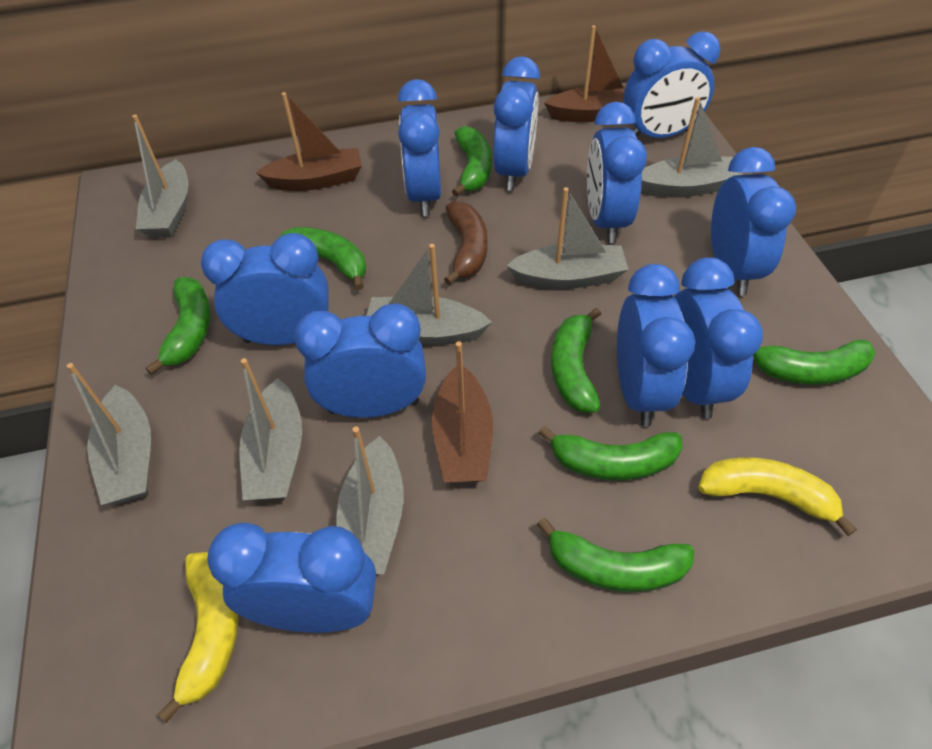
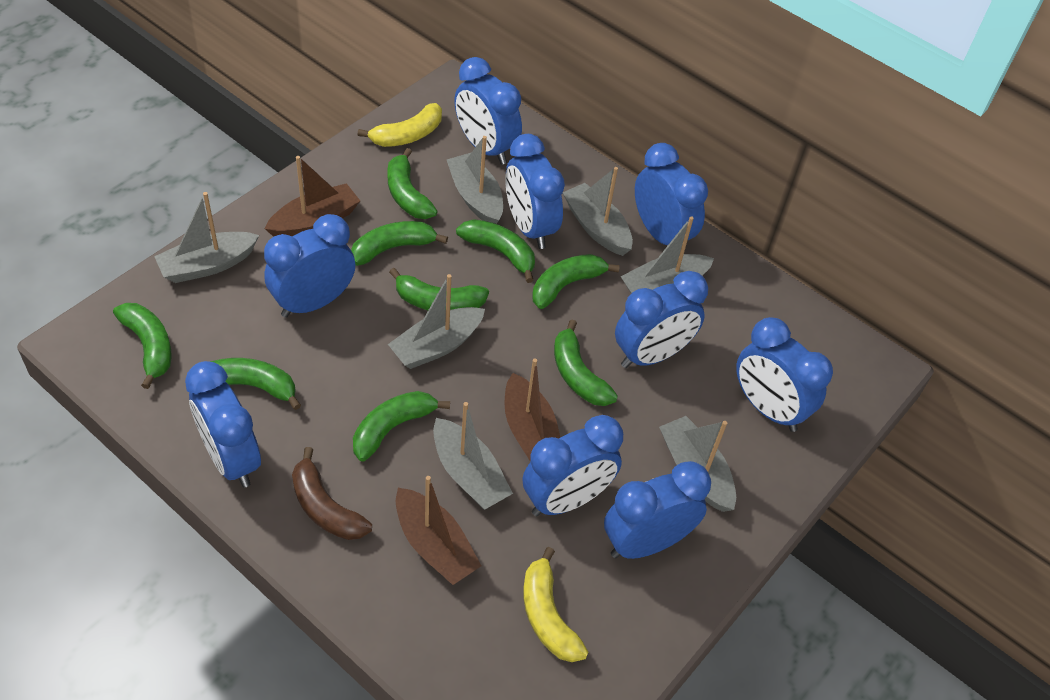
blue clock: 10 -> 9
green banana: 7 -> 9

